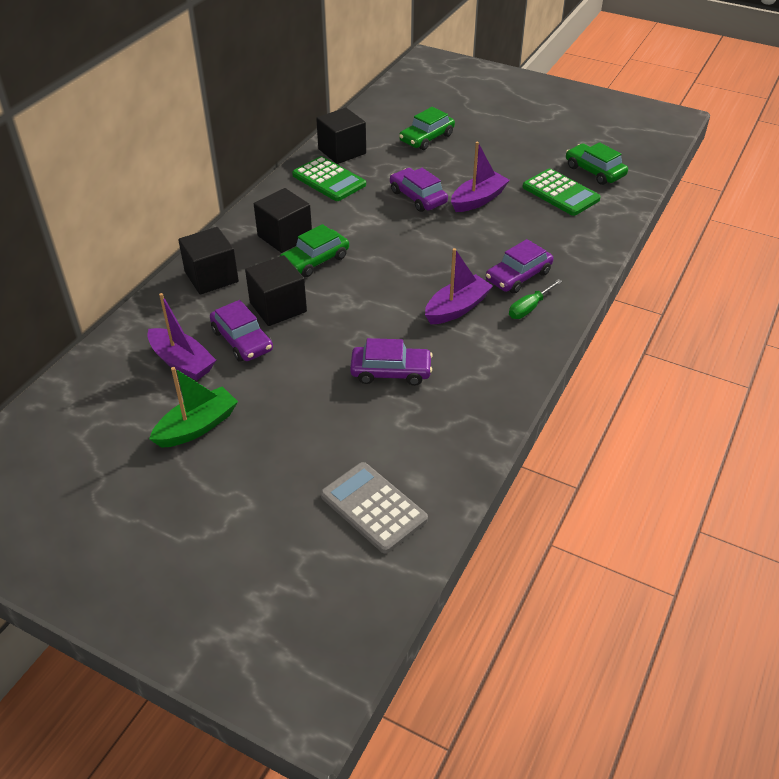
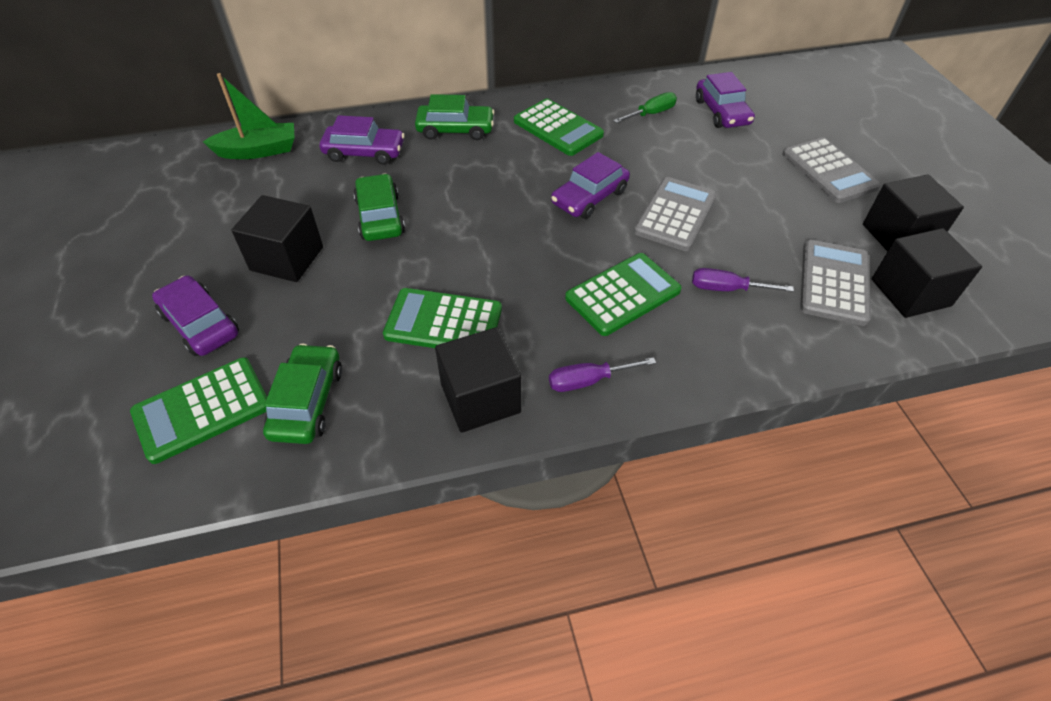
green calculator: 2 -> 4
grey calculator: 1 -> 3
purple boat: 3 -> 0
purple screwdriver: 0 -> 2

